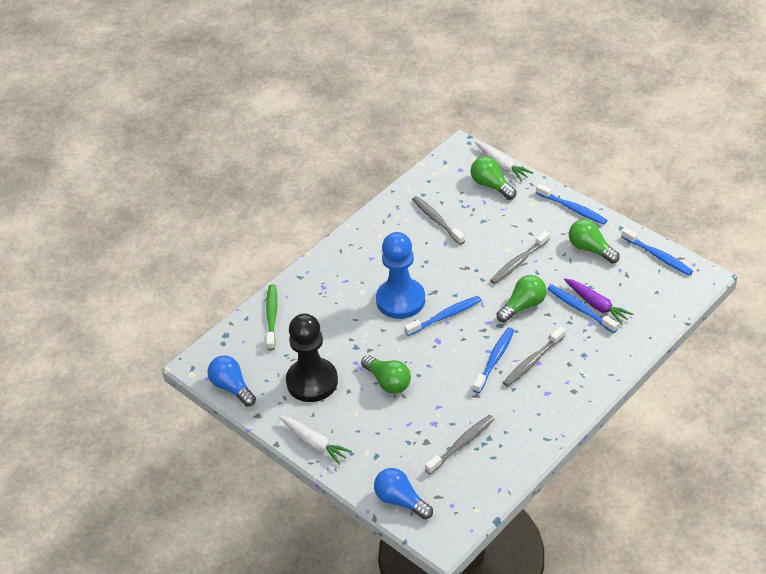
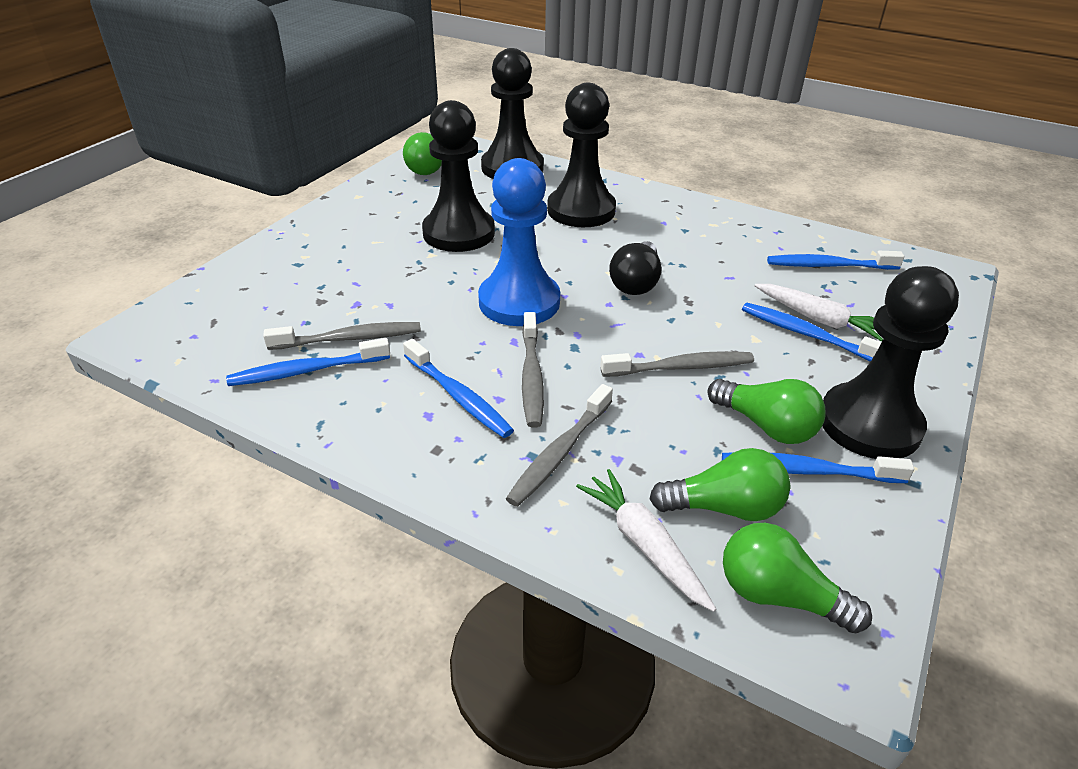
black light bulb: 0 -> 1
black pawn: 1 -> 4
blue light bulb: 2 -> 0
green toothbrush: 1 -> 0
purple carrot: 1 -> 0

